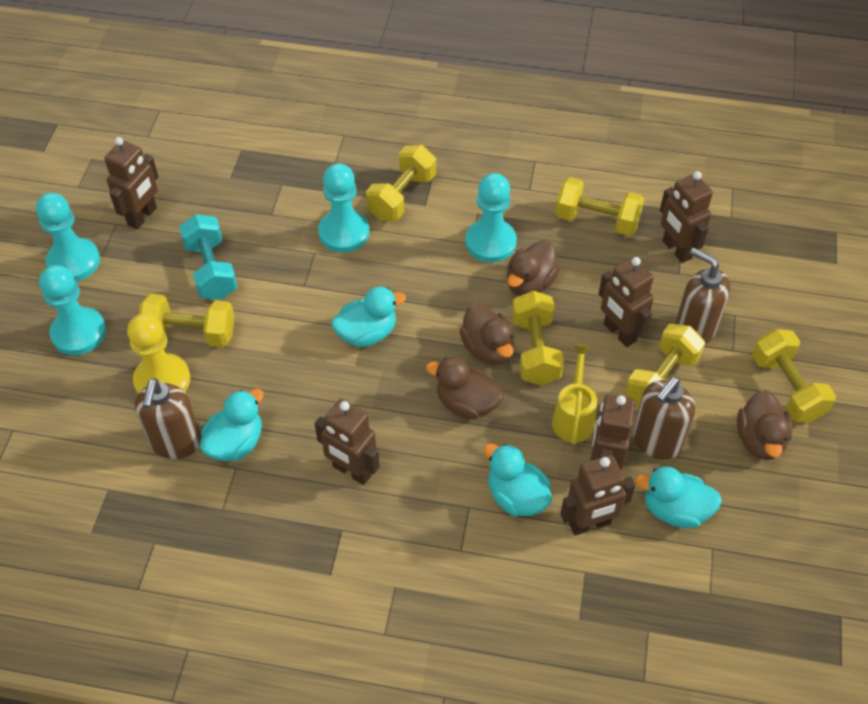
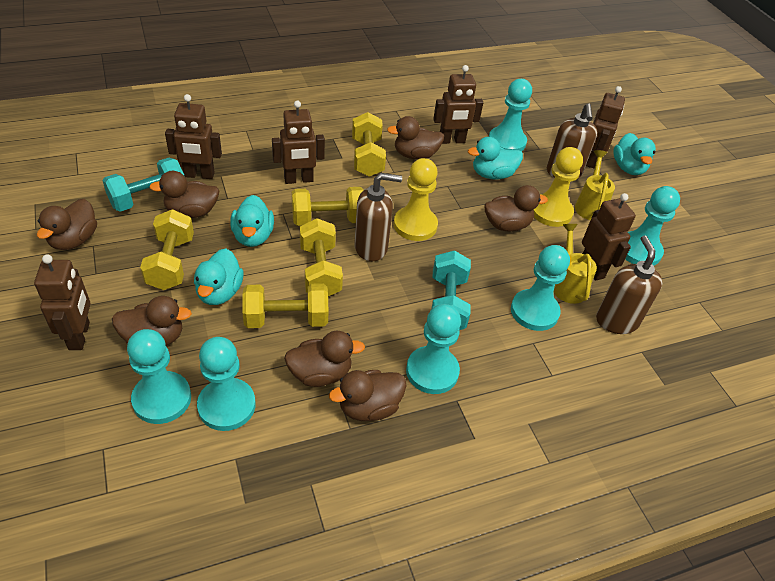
brown duck: 4 -> 7
turquoise dumbbell: 1 -> 2
turquoise pawn: 4 -> 6
yellow dumbbell: 6 -> 5
yellow pawn: 1 -> 2
yellow watering can: 1 -> 2

